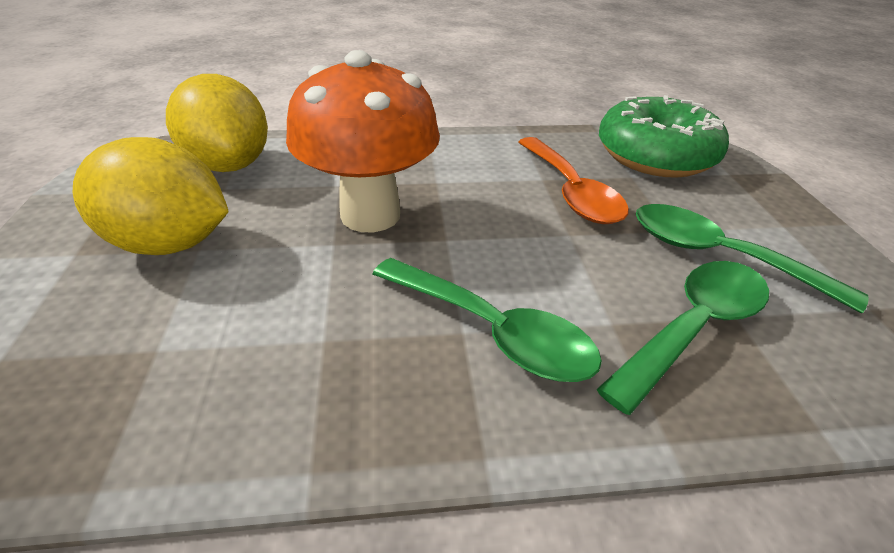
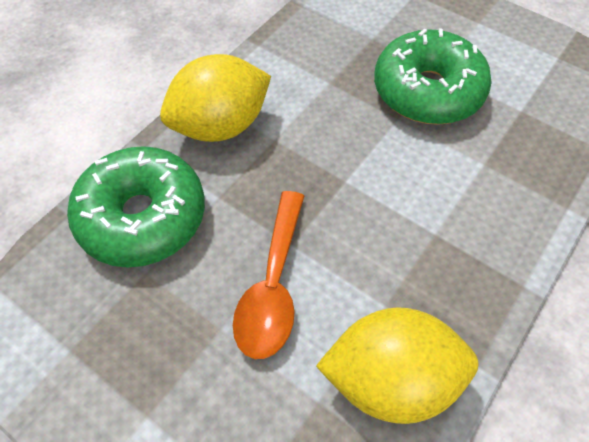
green donut: 1 -> 2
green spoon: 3 -> 0
orange mushroom: 1 -> 0

